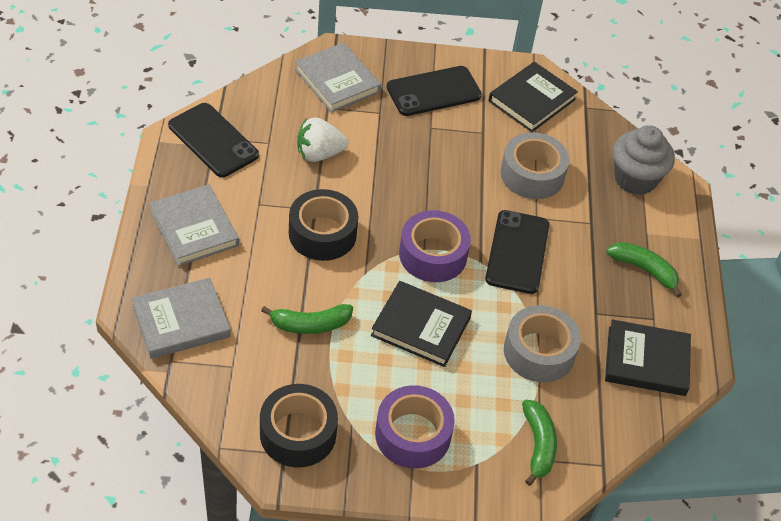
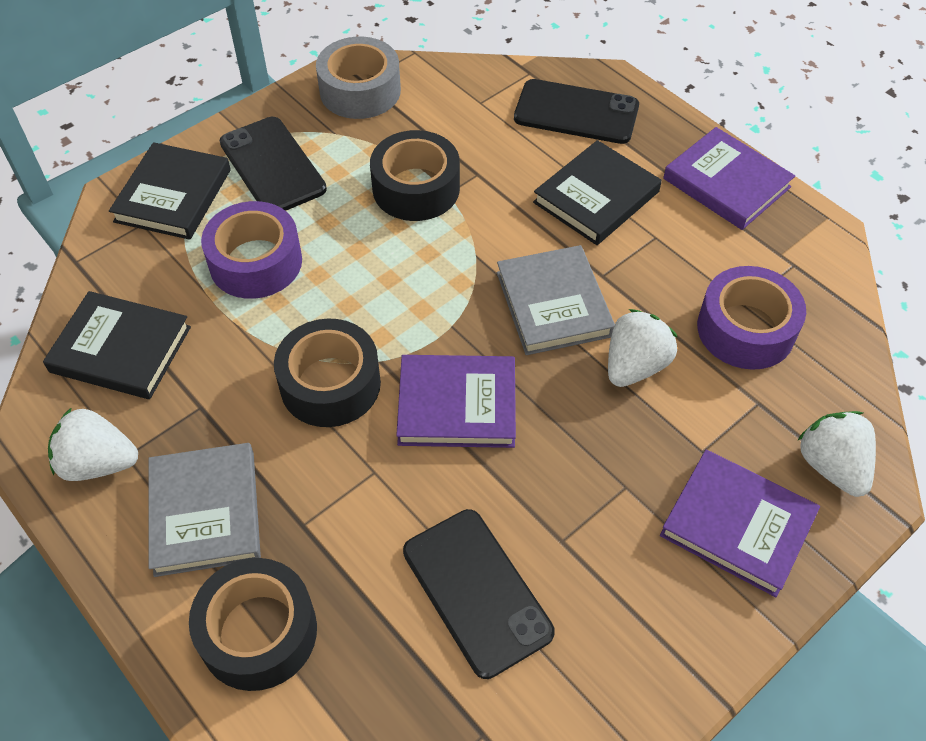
black tape: 2 -> 3
green banana: 3 -> 0
grey book: 3 -> 2
grey cupcake: 1 -> 0
grey tape: 2 -> 1
purple book: 0 -> 3
white strawberry: 1 -> 3

